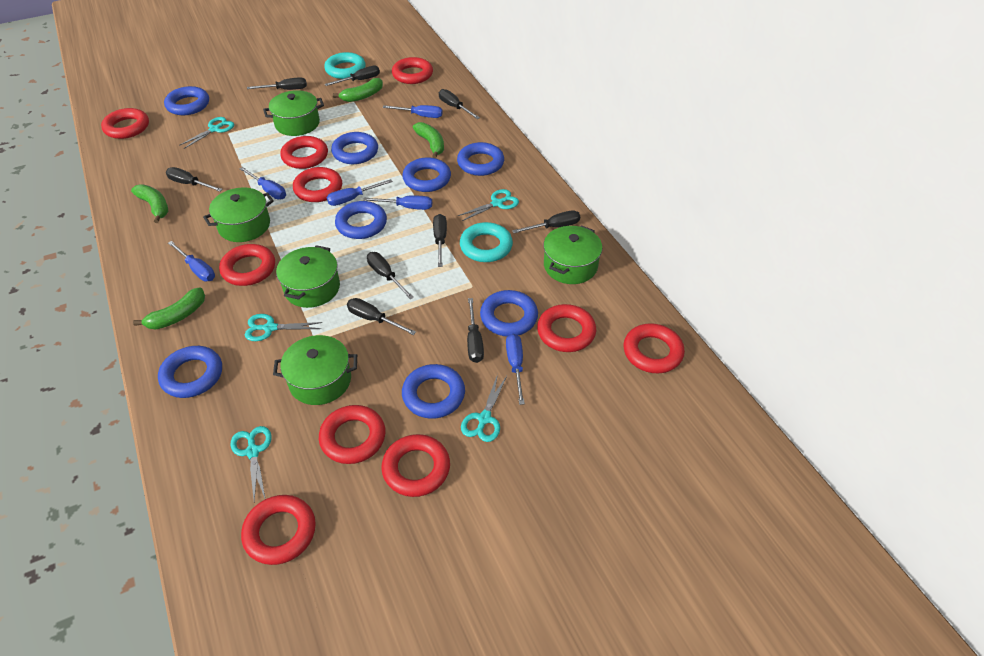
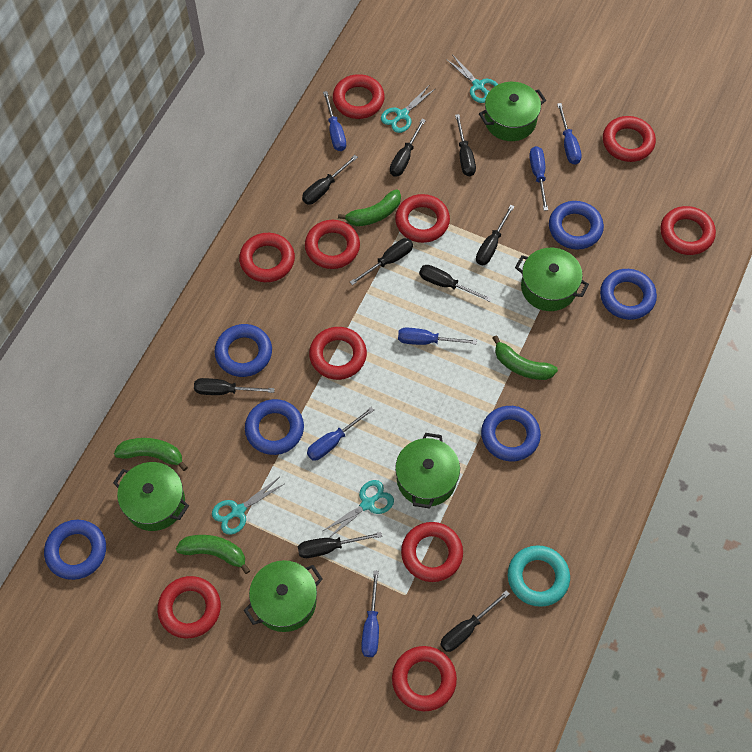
blue ring: 8 -> 6
turquoise ring: 2 -> 1
turquoise scissors: 5 -> 4

